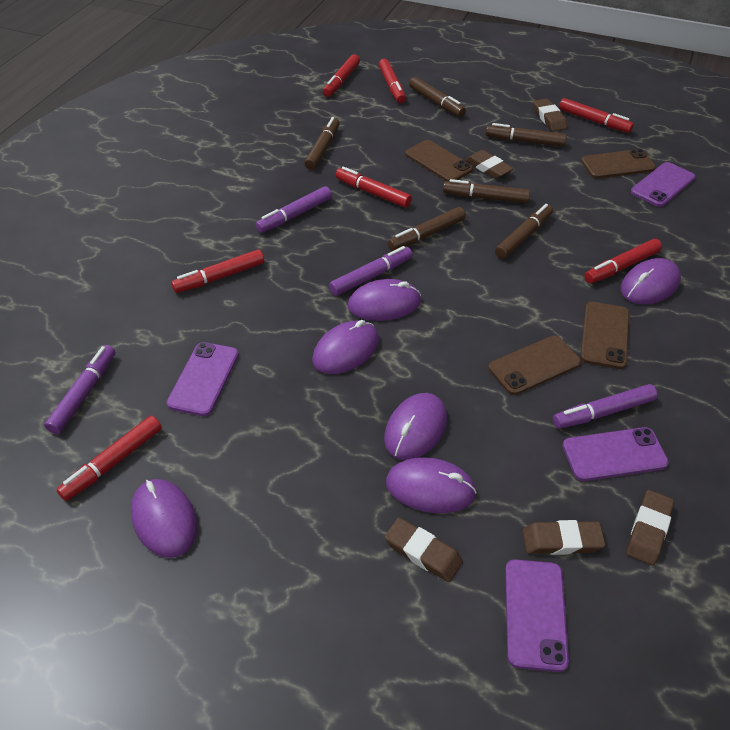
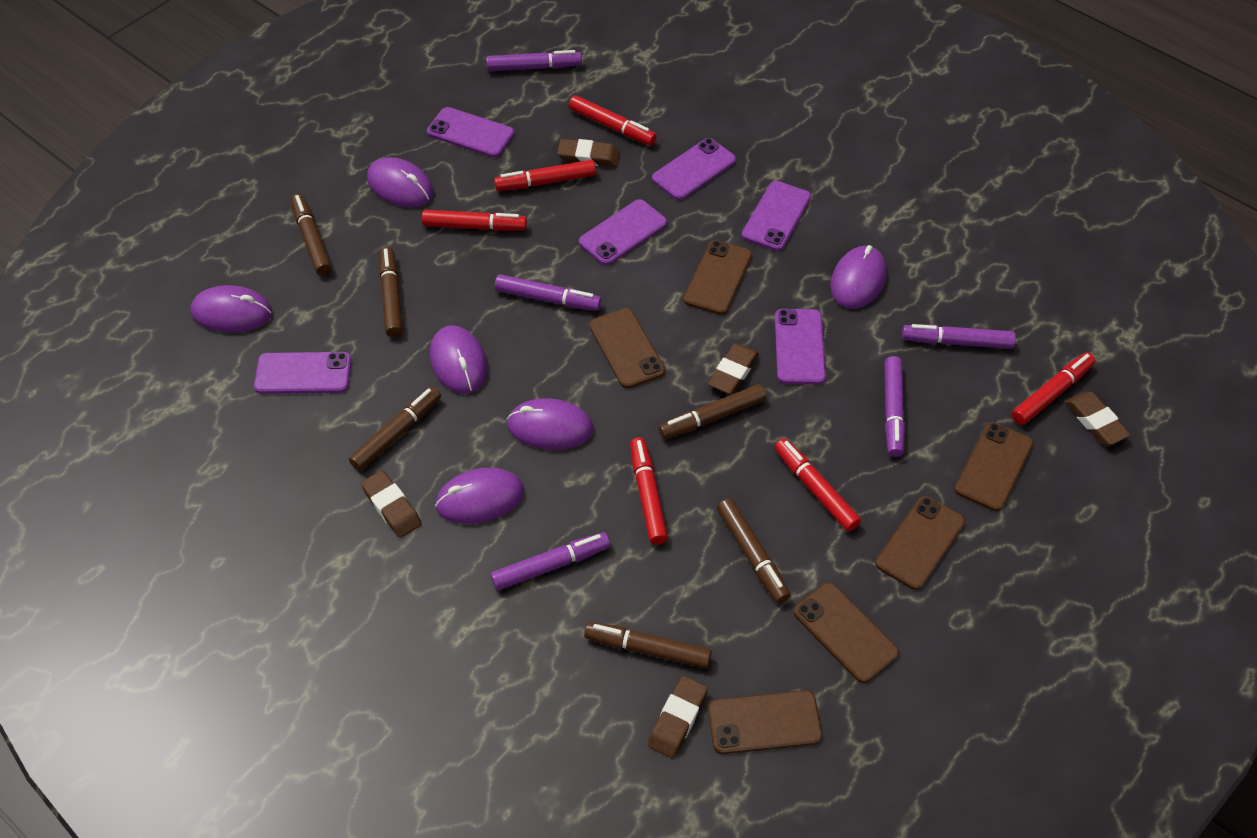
brown phone: 4 -> 6
purple marker: 4 -> 5
purple phone: 4 -> 6
red marker: 7 -> 6

